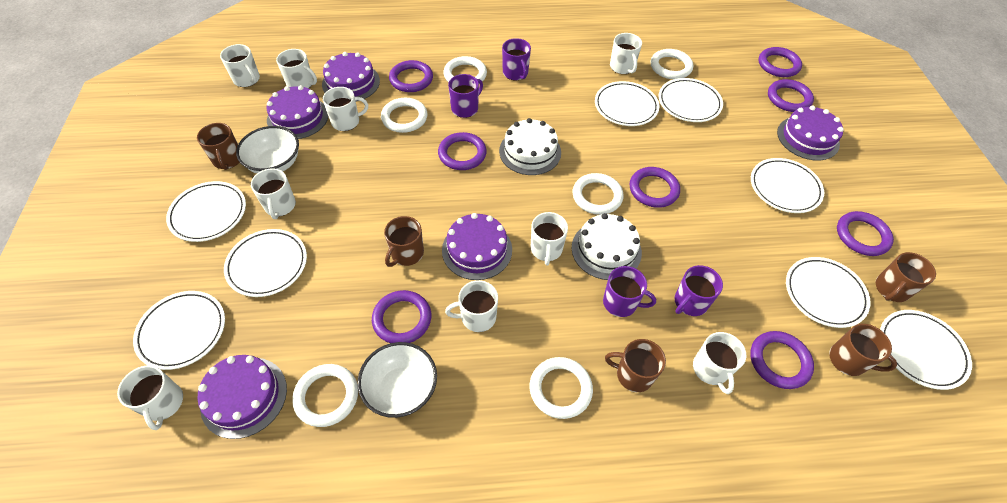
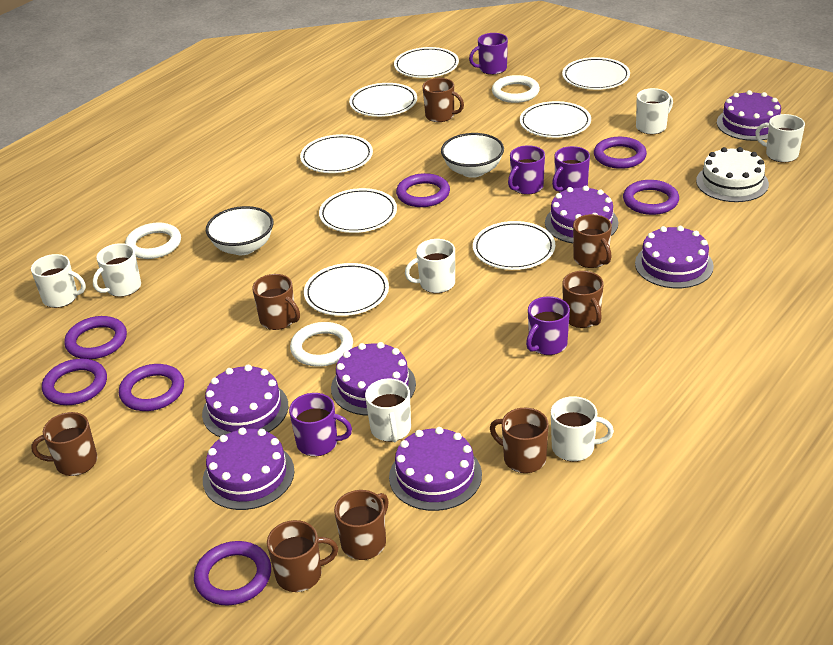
brown mug: 5 -> 8
purple cake: 5 -> 7
purple mug: 4 -> 5
purple ring: 8 -> 7
white cake: 2 -> 1
white mug: 9 -> 7
white ring: 6 -> 3

